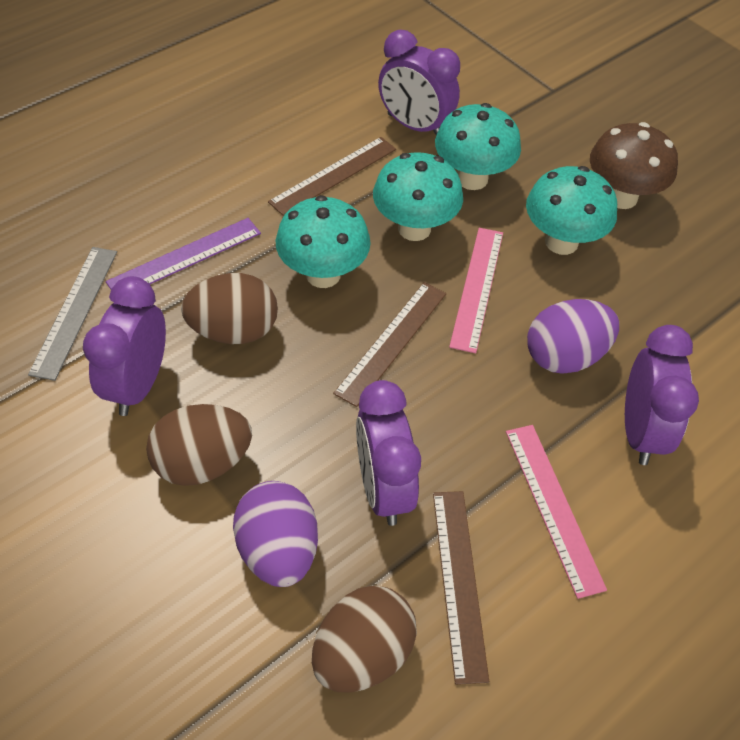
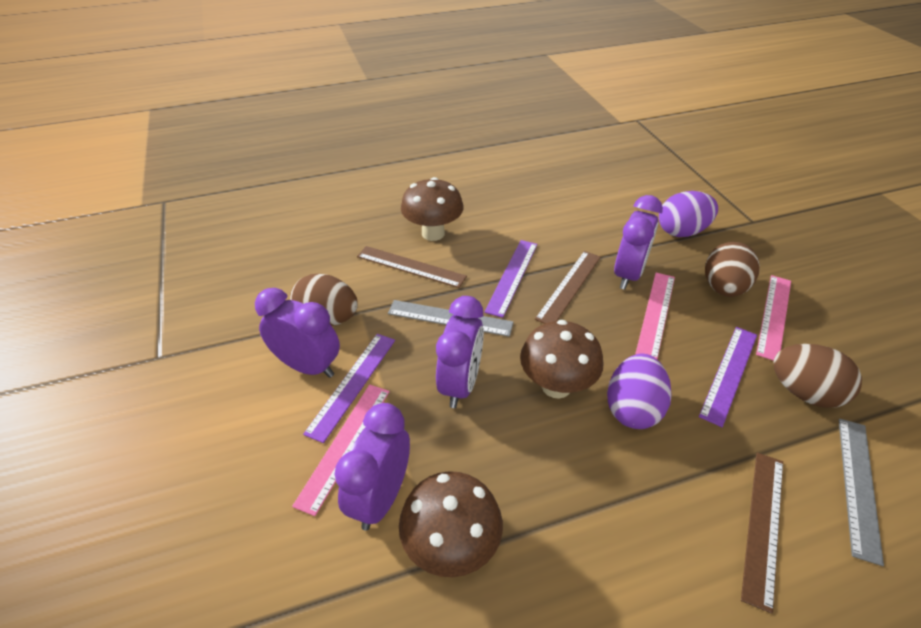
brown mushroom: 1 -> 3
grey ruler: 1 -> 2
pink ruler: 2 -> 3
purple ruler: 1 -> 3
turquoise mushroom: 4 -> 0

